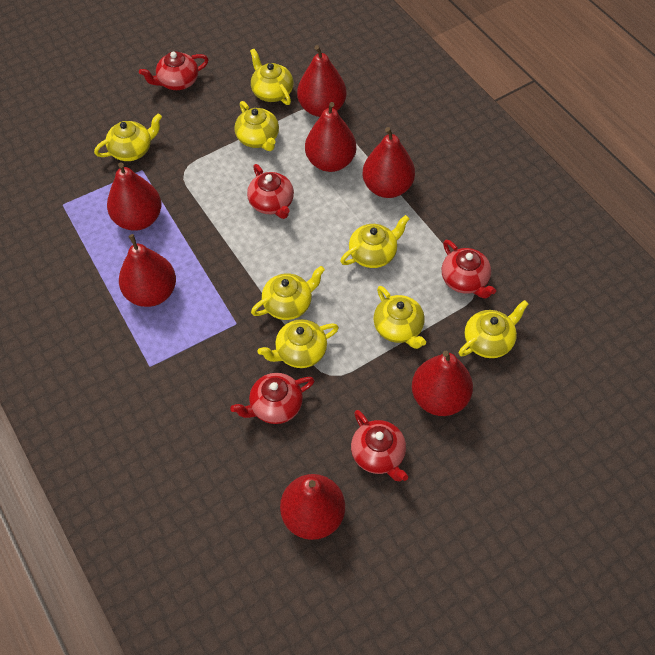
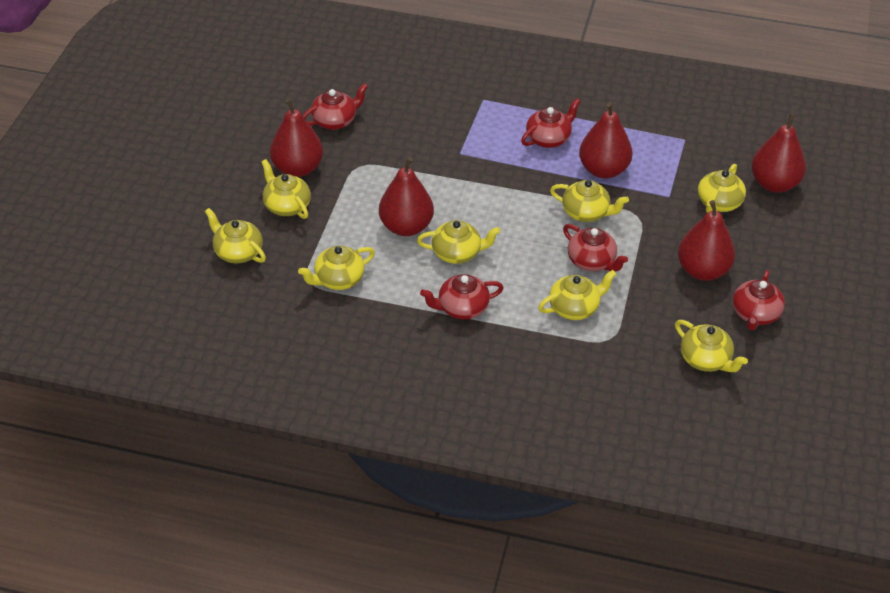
red pear: 7 -> 5

